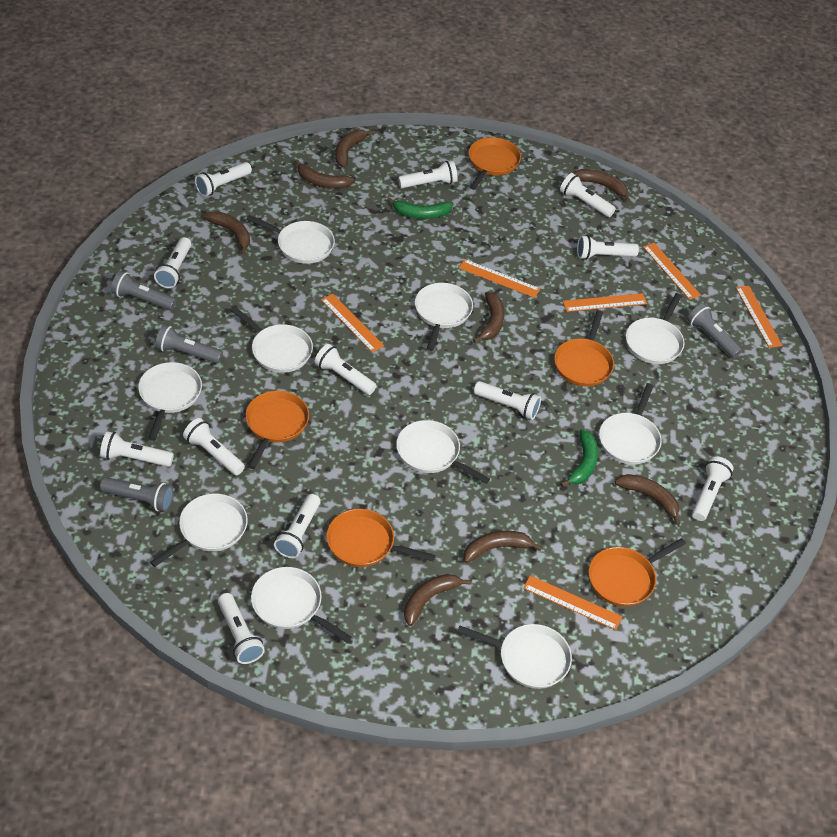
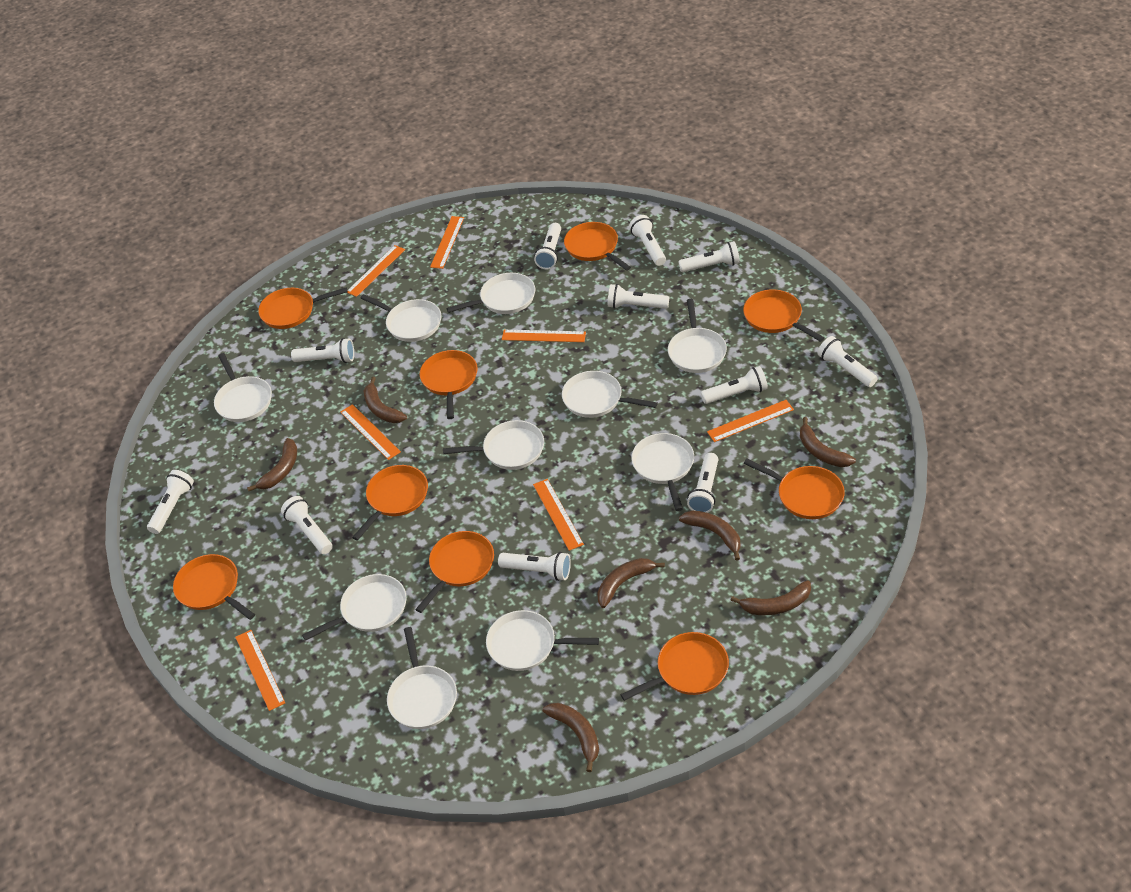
brown banana: 8 -> 7
green banana: 2 -> 0
grey flashlight: 4 -> 0
orange pan: 5 -> 9
orange ruler: 6 -> 7
white flashlight: 12 -> 11

